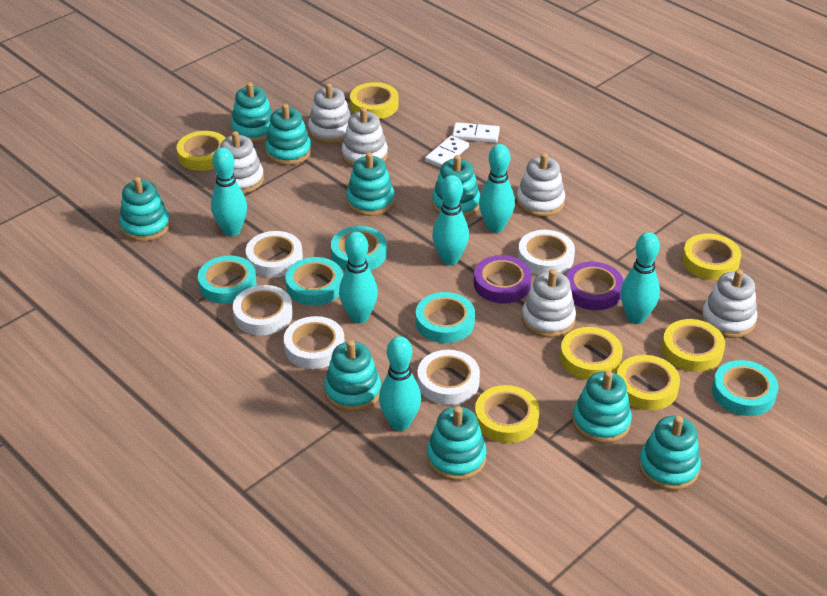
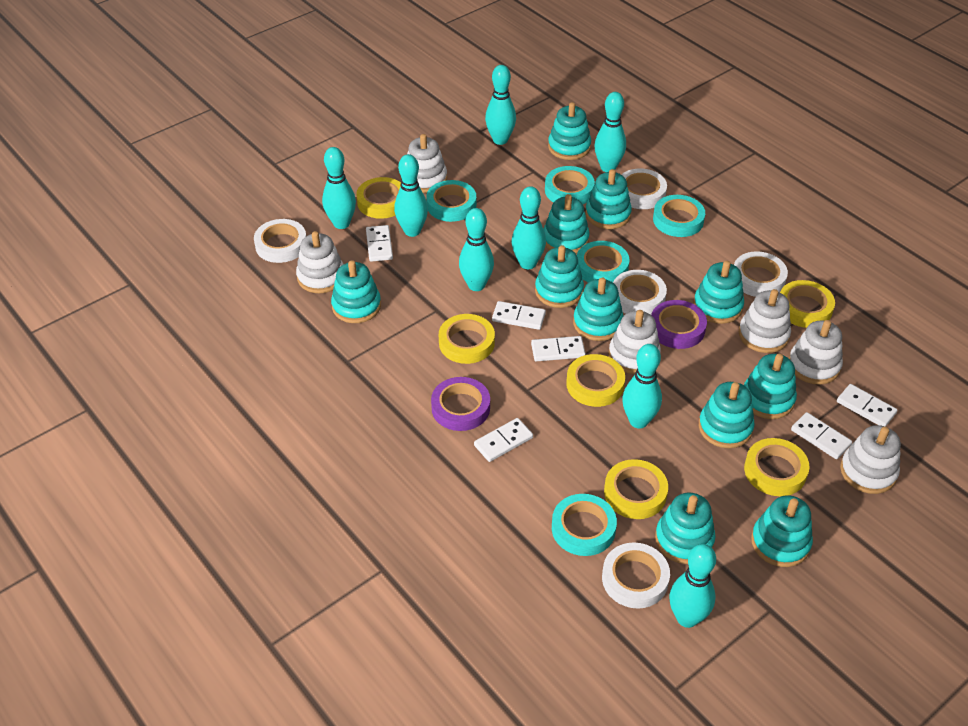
turquoise bowling pin: 6 -> 8
turquoise stacking toy: 9 -> 11
white domino: 2 -> 6
yellow tape: 7 -> 6

